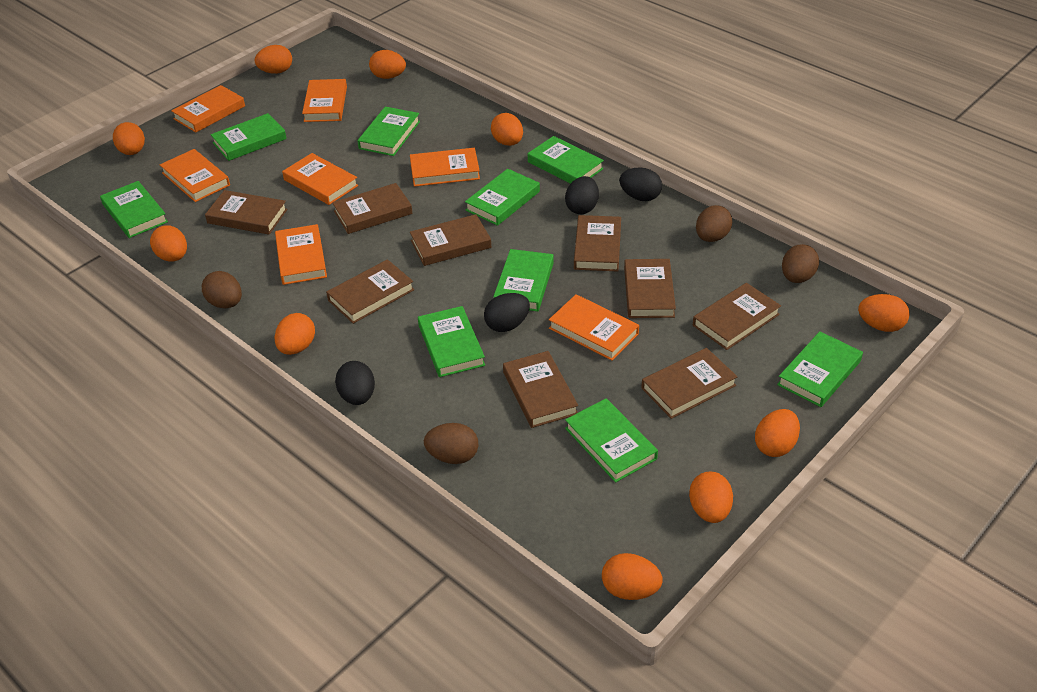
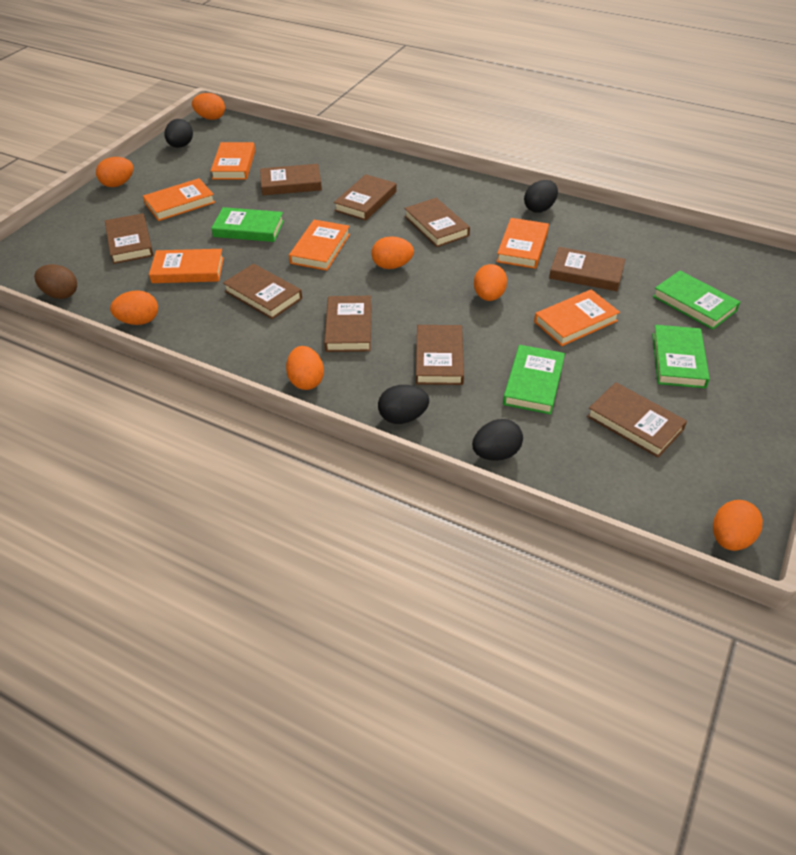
brown egg: 4 -> 1
green book: 9 -> 4
orange book: 7 -> 6
orange egg: 10 -> 7

